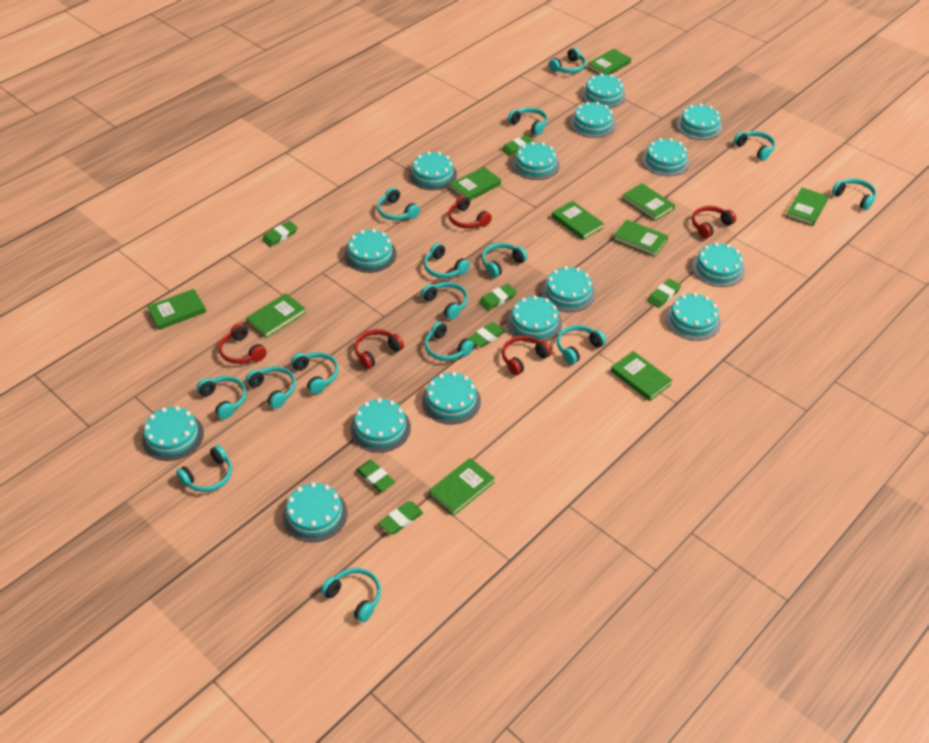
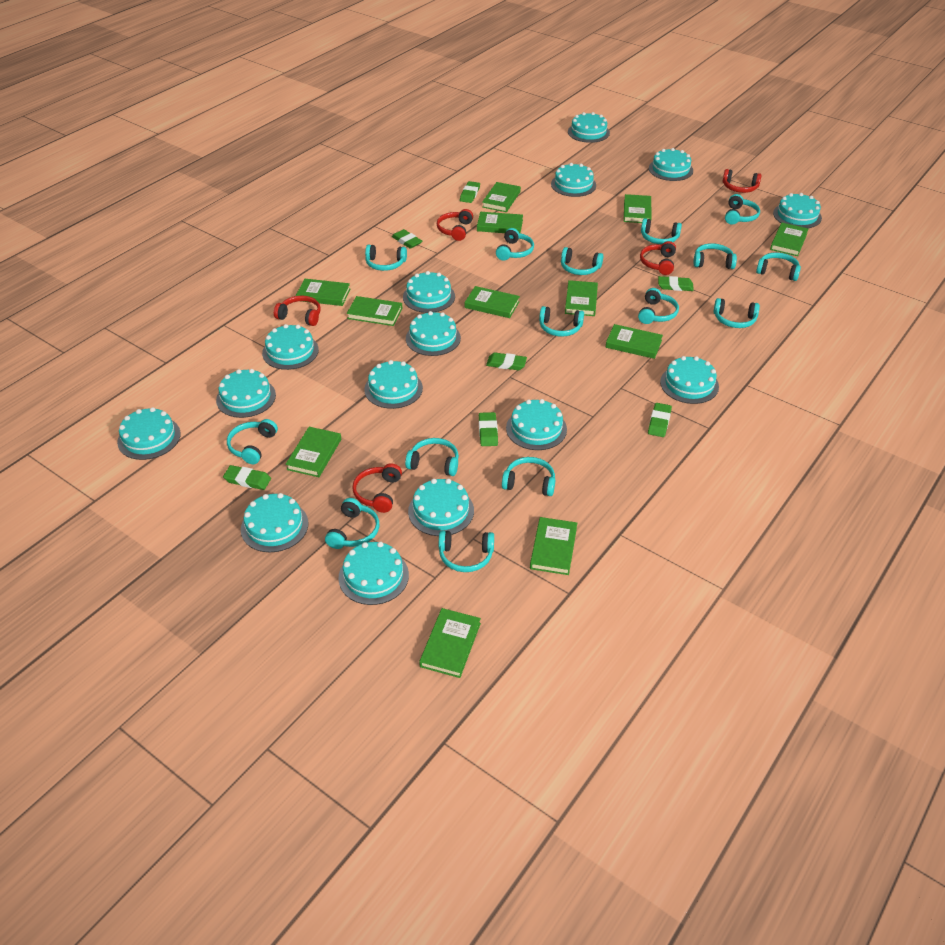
green book: 10 -> 12

